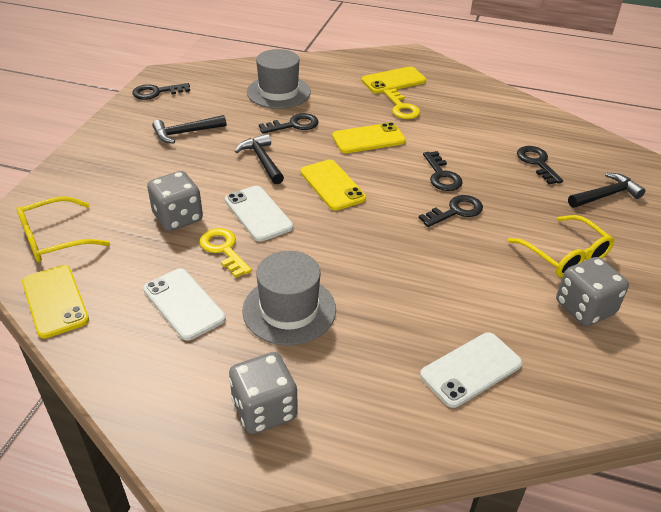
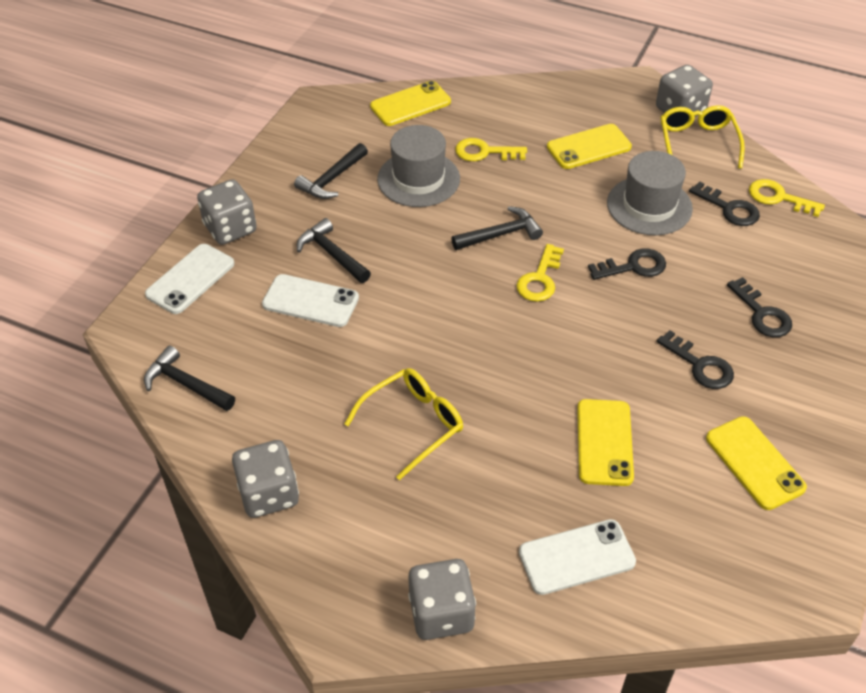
black hammer: 3 -> 4
black key: 5 -> 4
grey dice: 3 -> 4
yellow key: 2 -> 3

